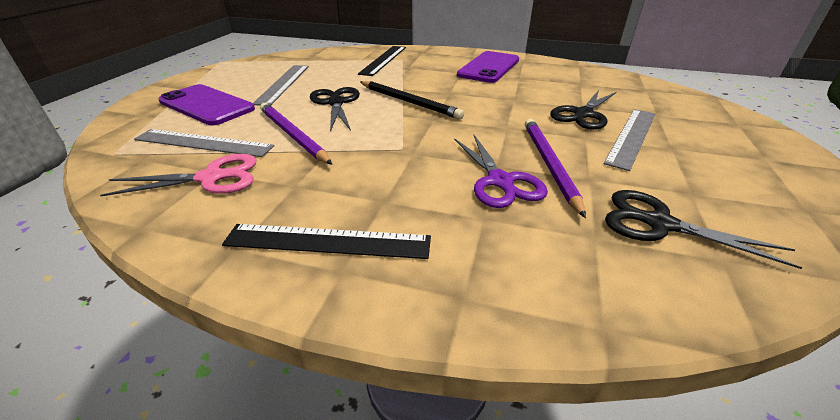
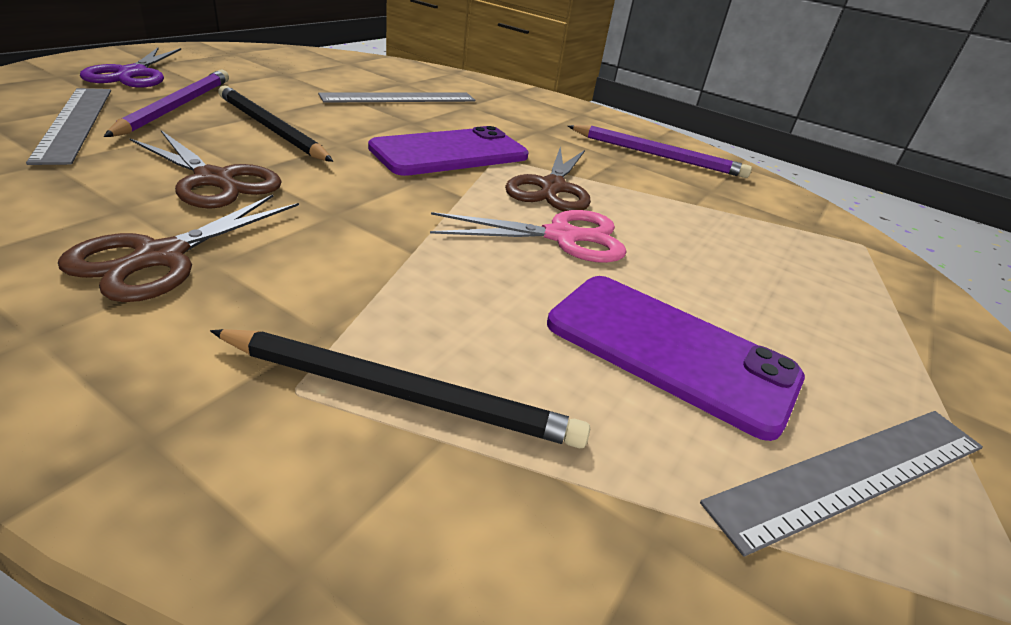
black pencil: 1 -> 2
black ruler: 2 -> 0
black scissors: 3 -> 0
brown scissors: 0 -> 3

